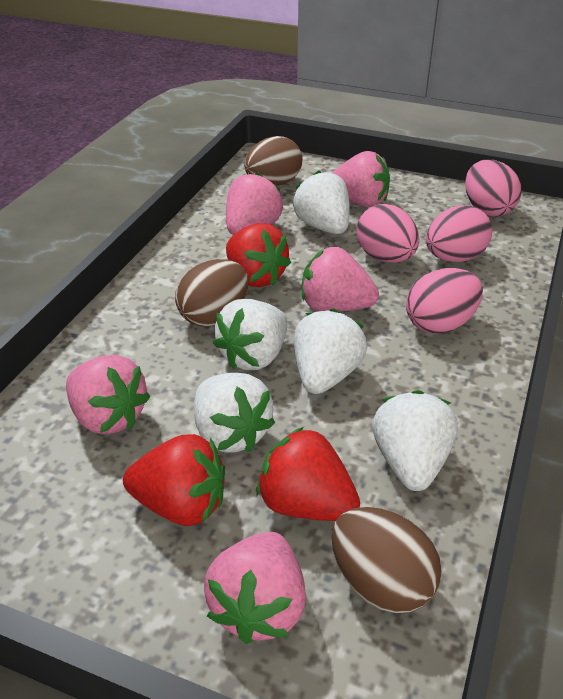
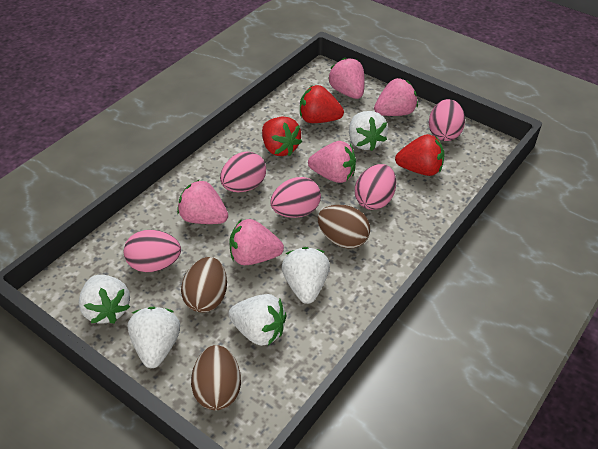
pink egg: 4 -> 5

